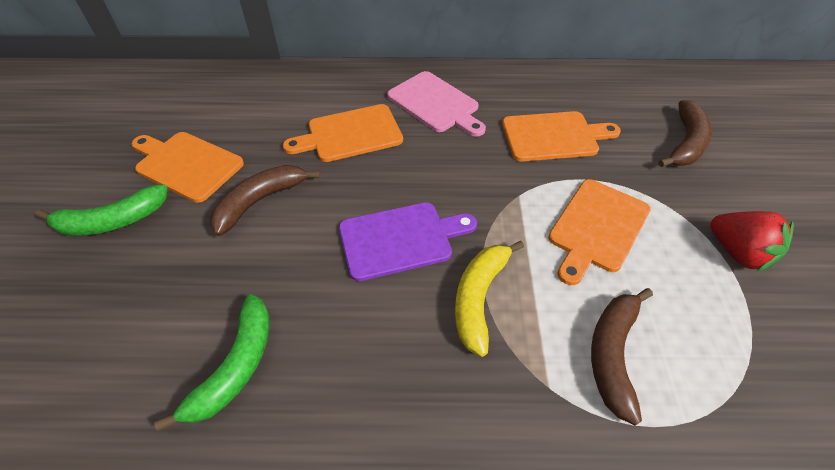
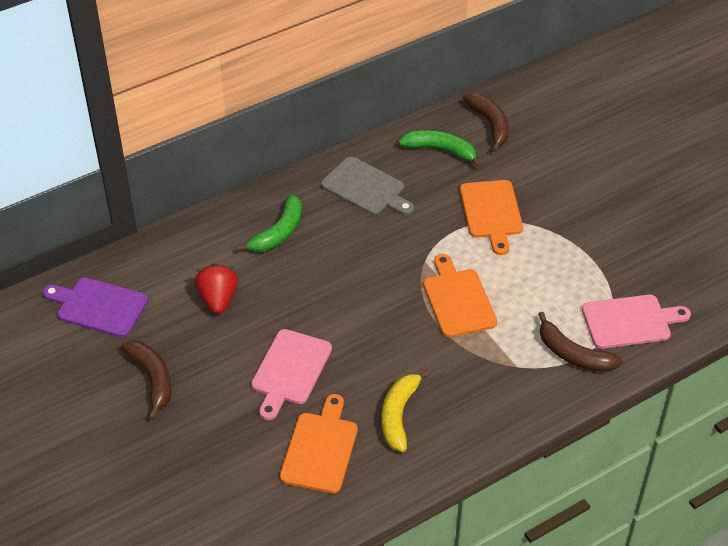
grey cutting board: 0 -> 1
orange cutting board: 4 -> 3
pink cutting board: 1 -> 2

